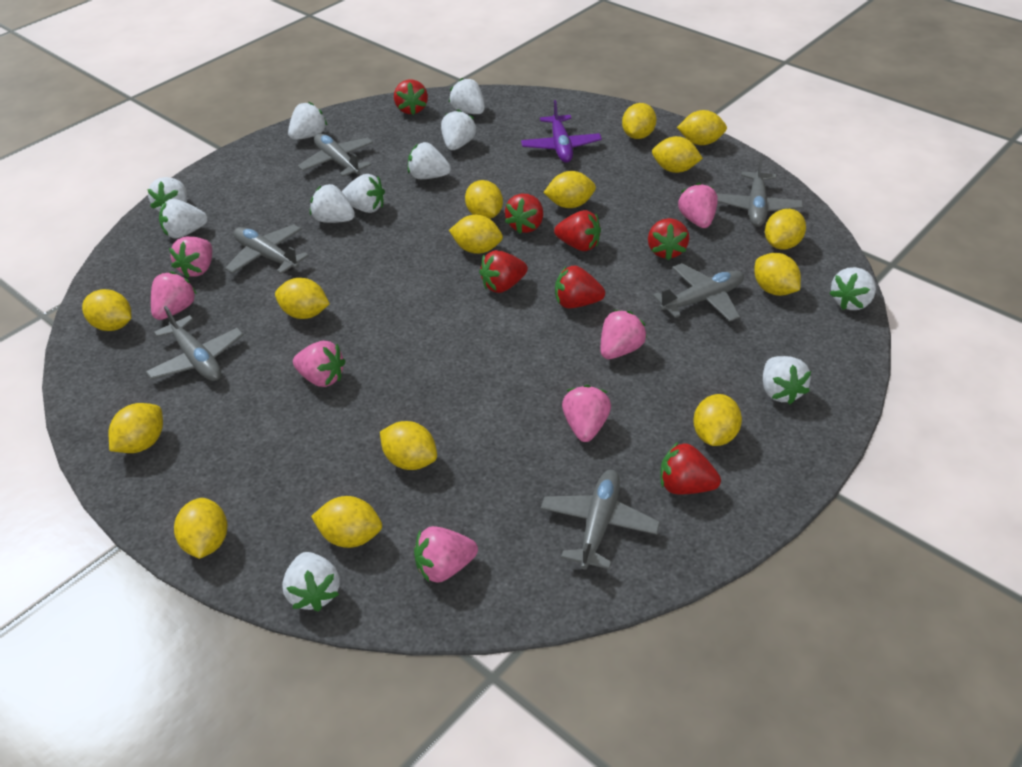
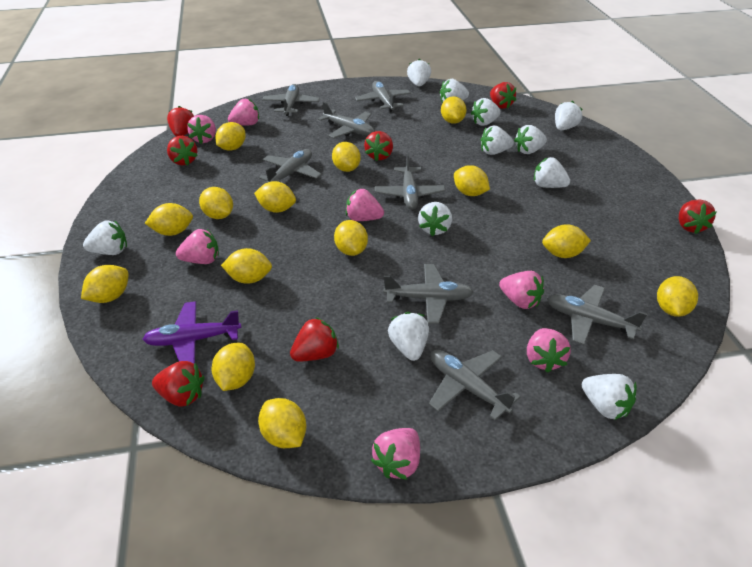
grey plane: 6 -> 8
yellow lemon: 15 -> 14

